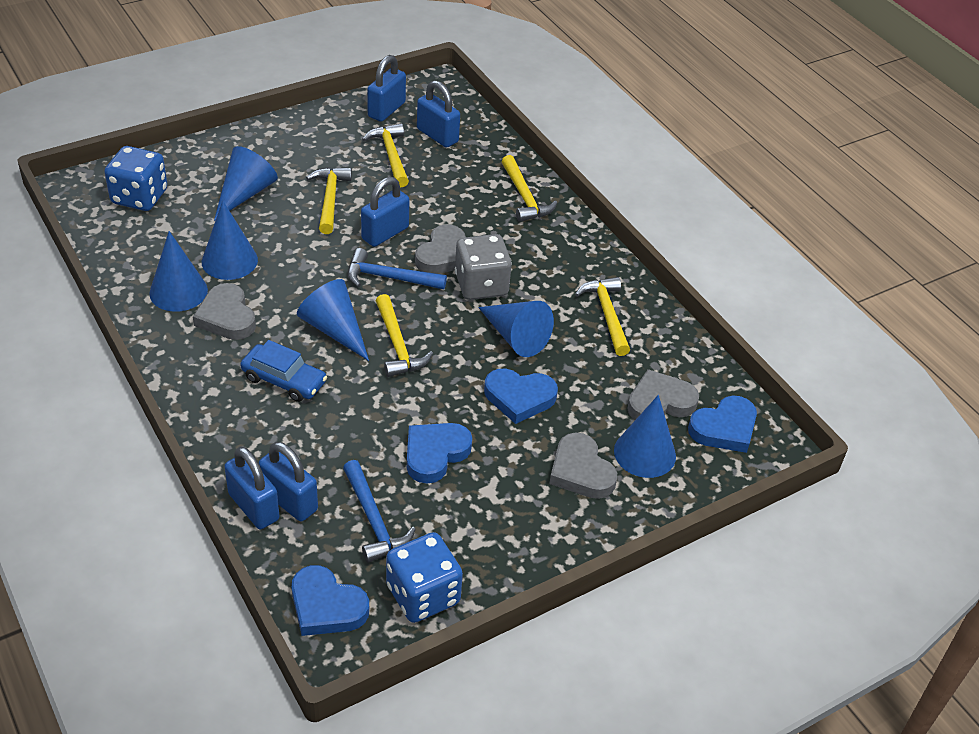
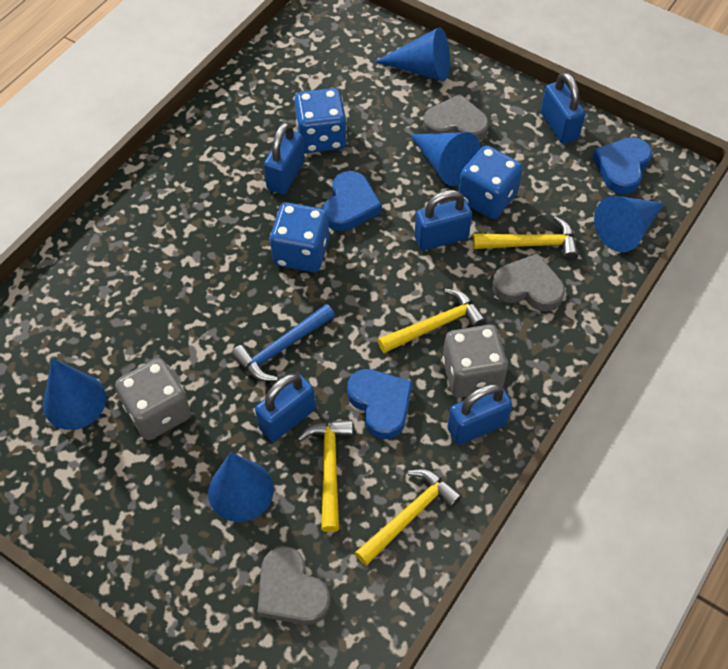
blue car: 1 -> 0
blue cone: 6 -> 5
blue dice: 2 -> 3
blue hammer: 2 -> 1
blue heart: 4 -> 3
grey dice: 1 -> 2
grey heart: 4 -> 3
yellow hammer: 5 -> 4

